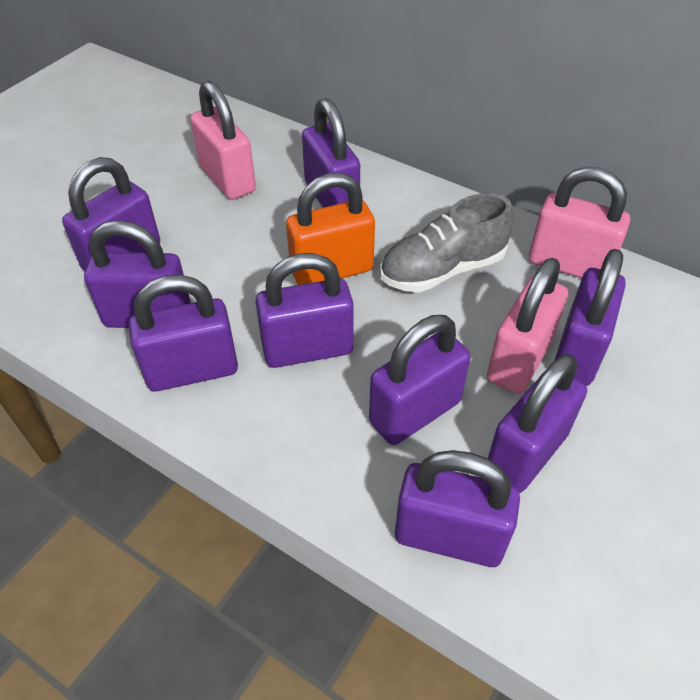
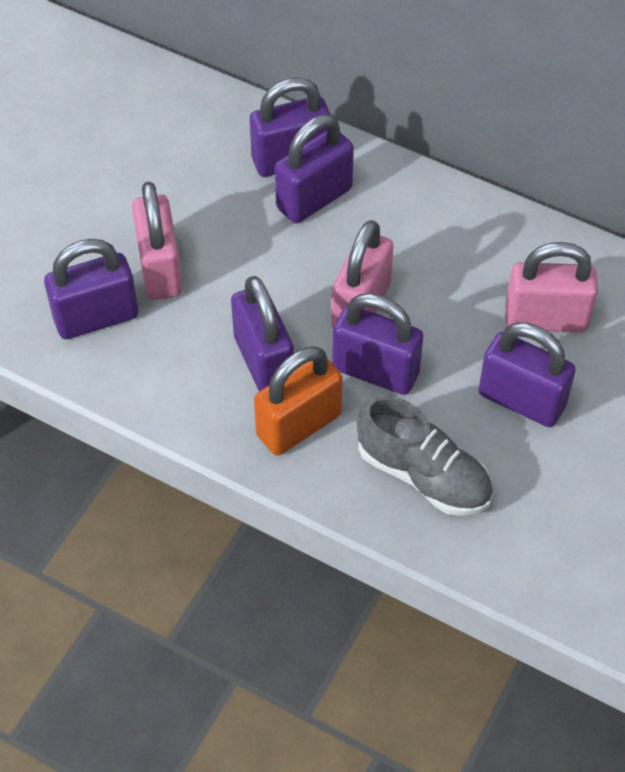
purple padlock: 9 -> 6

